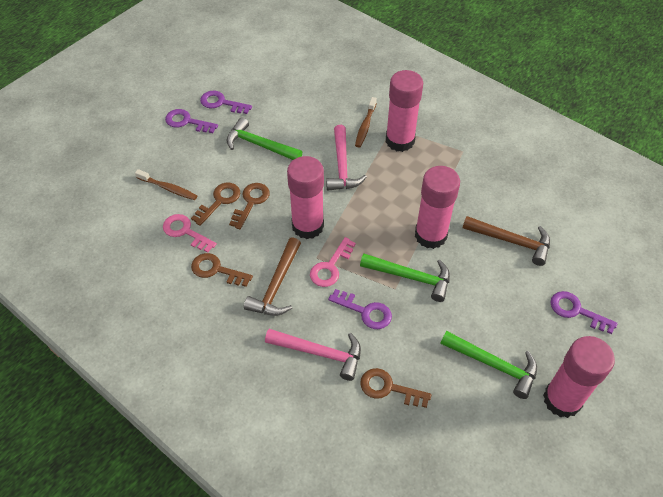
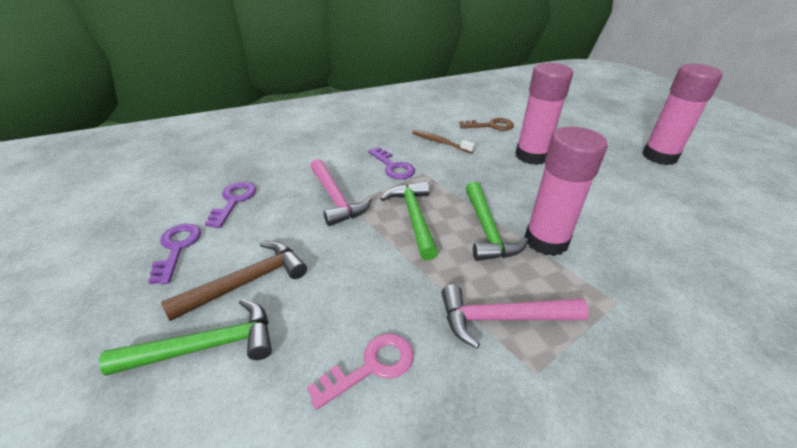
brown hammer: 2 -> 1
brown key: 4 -> 1
brown toothbrush: 2 -> 1
pink glue stick: 4 -> 3
pink key: 2 -> 1
purple key: 4 -> 3

